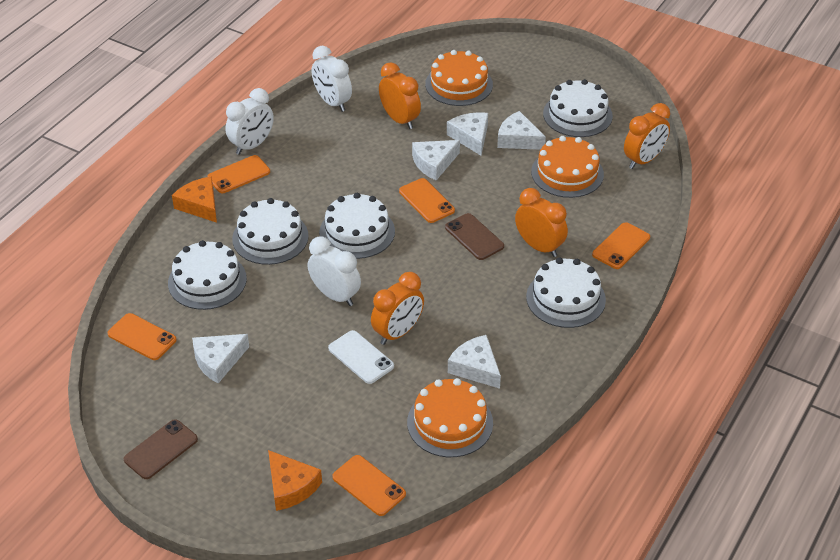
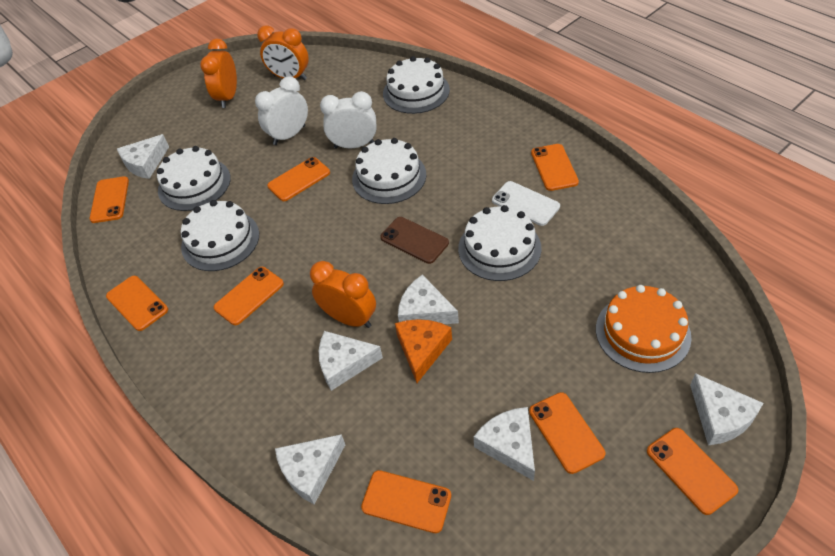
brown phone: 2 -> 1
orange cake: 3 -> 1
orange cheese: 2 -> 1
orange clock: 4 -> 3
orange phone: 5 -> 8
white cheese: 5 -> 6
white clock: 3 -> 2

